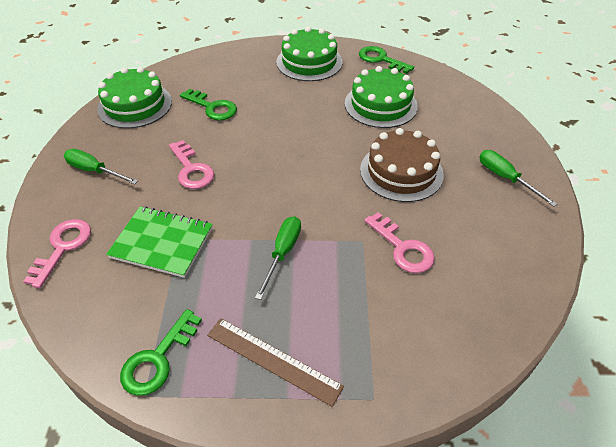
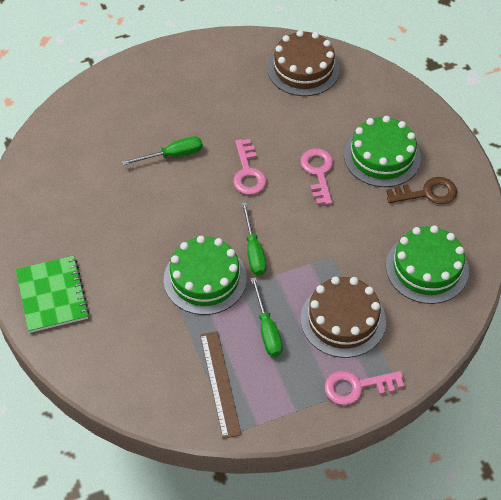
brown cake: 1 -> 2
brown key: 0 -> 1
green key: 3 -> 0

